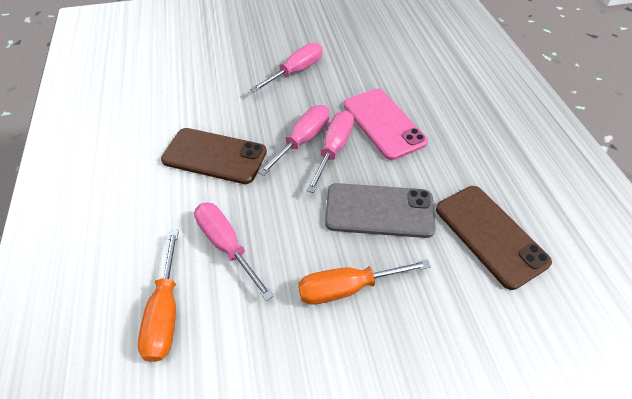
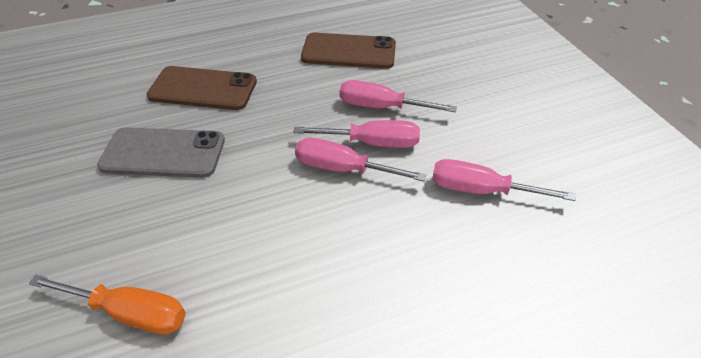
orange screwdriver: 2 -> 1
pink phone: 1 -> 0

